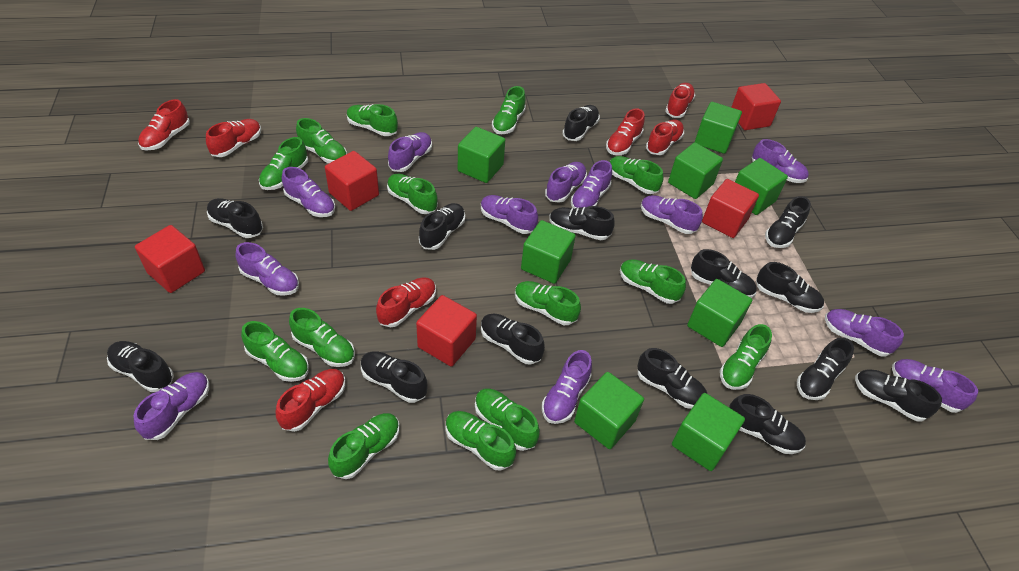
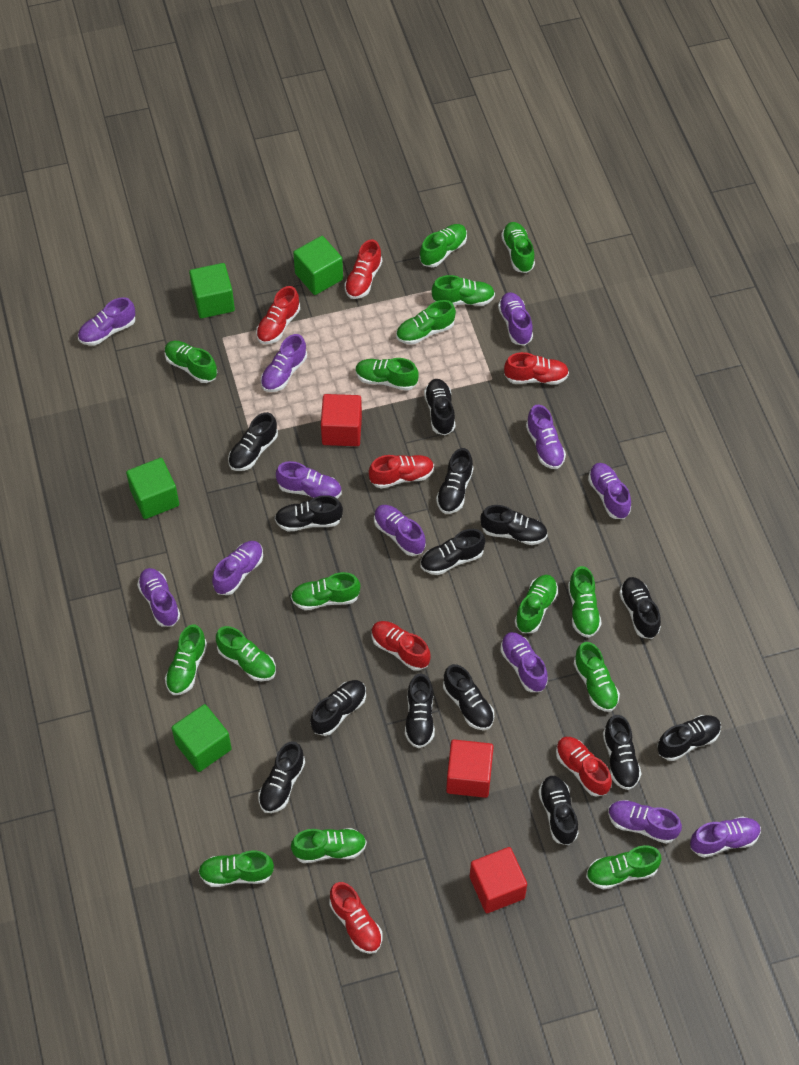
green cube: 8 -> 4
green shoe: 14 -> 15
red cube: 5 -> 3

